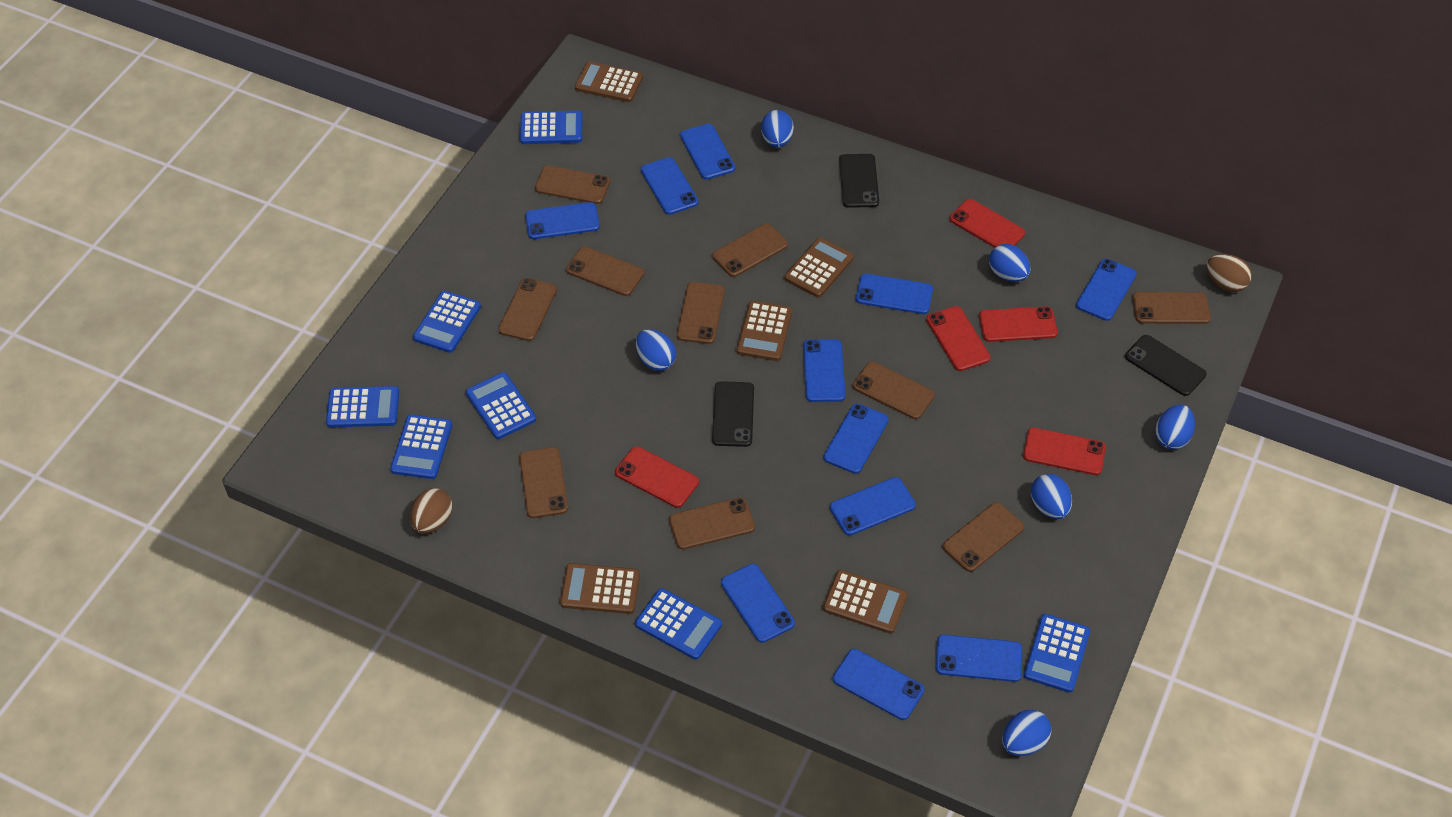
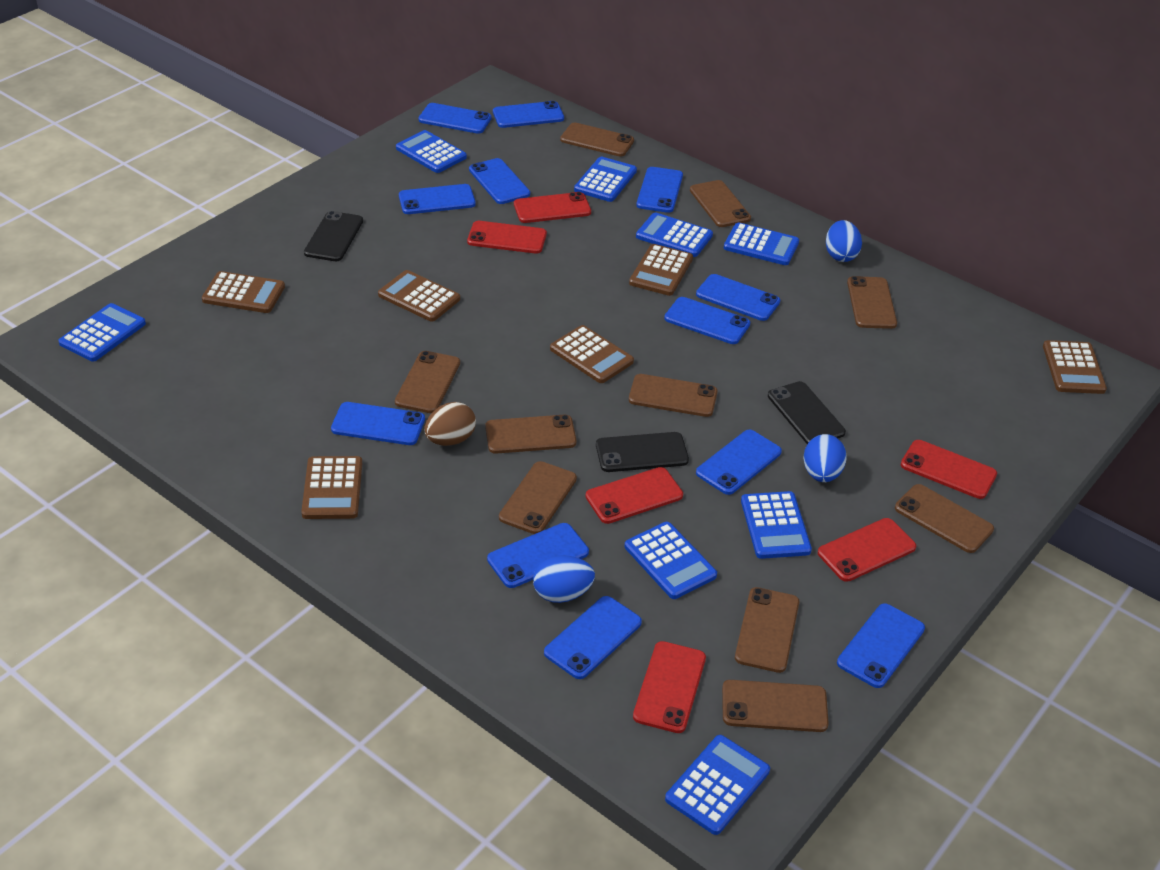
blue calculator: 7 -> 8
blue egg: 6 -> 3
blue phone: 11 -> 12
brown calculator: 5 -> 6
brown egg: 2 -> 1
red phone: 5 -> 6

